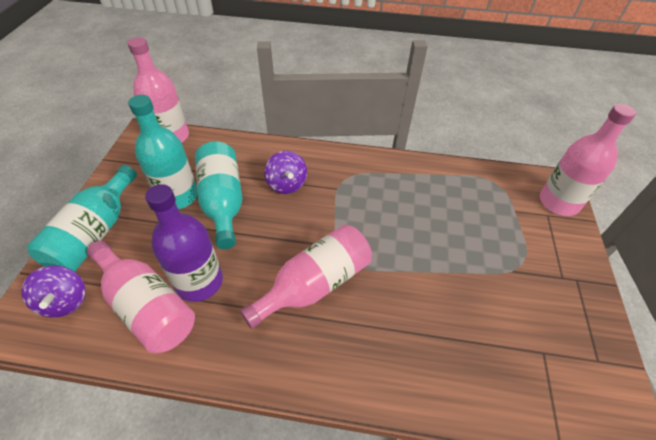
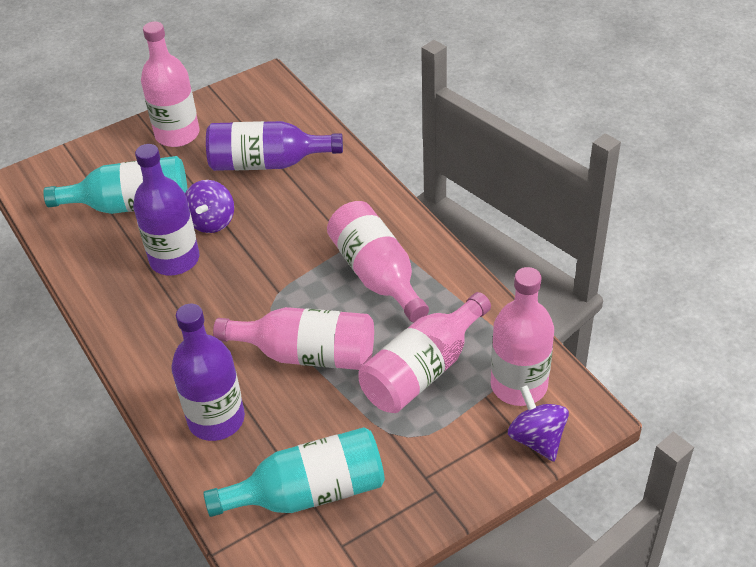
pink bottle: 4 -> 5
purple bottle: 1 -> 3
turquoise bottle: 3 -> 2

